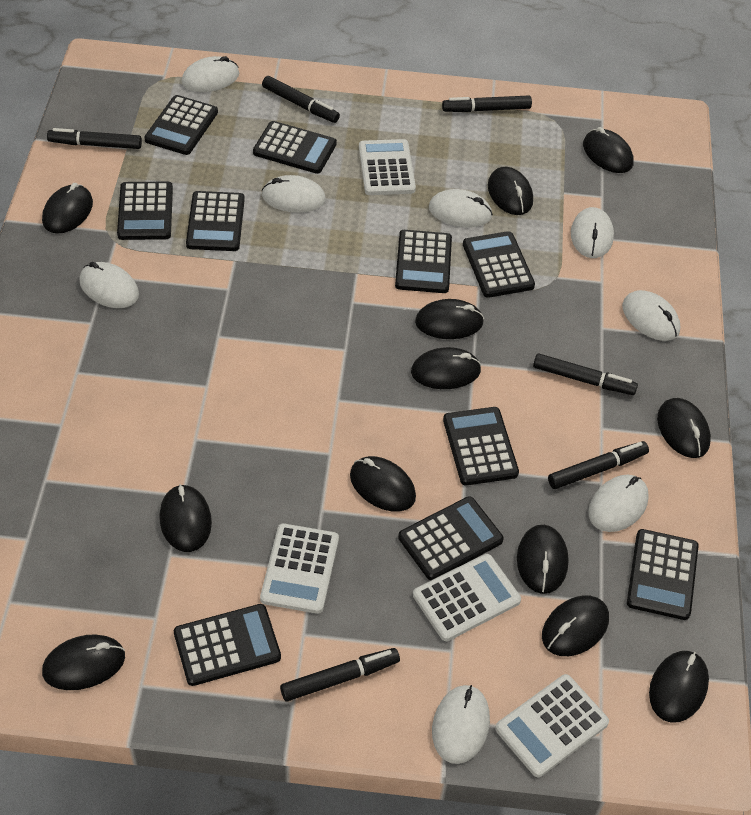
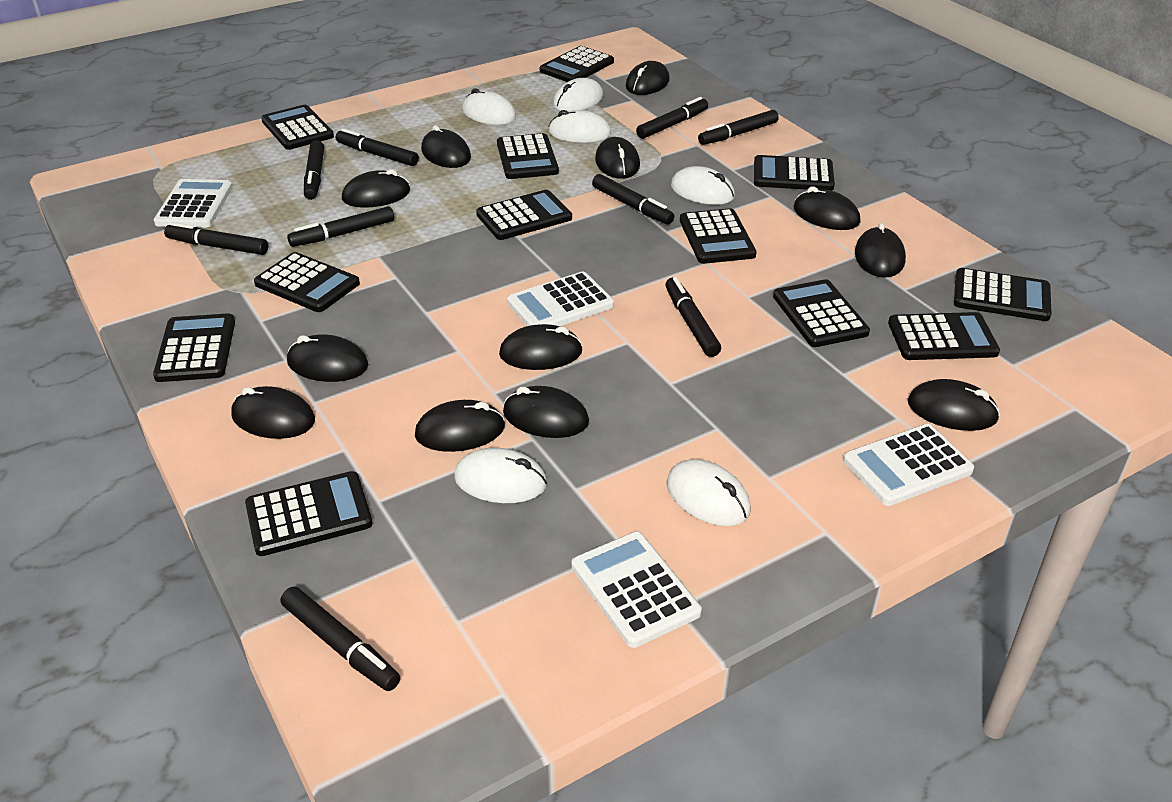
black calculator: 10 -> 12
black marker: 6 -> 9
white mouse: 8 -> 6

